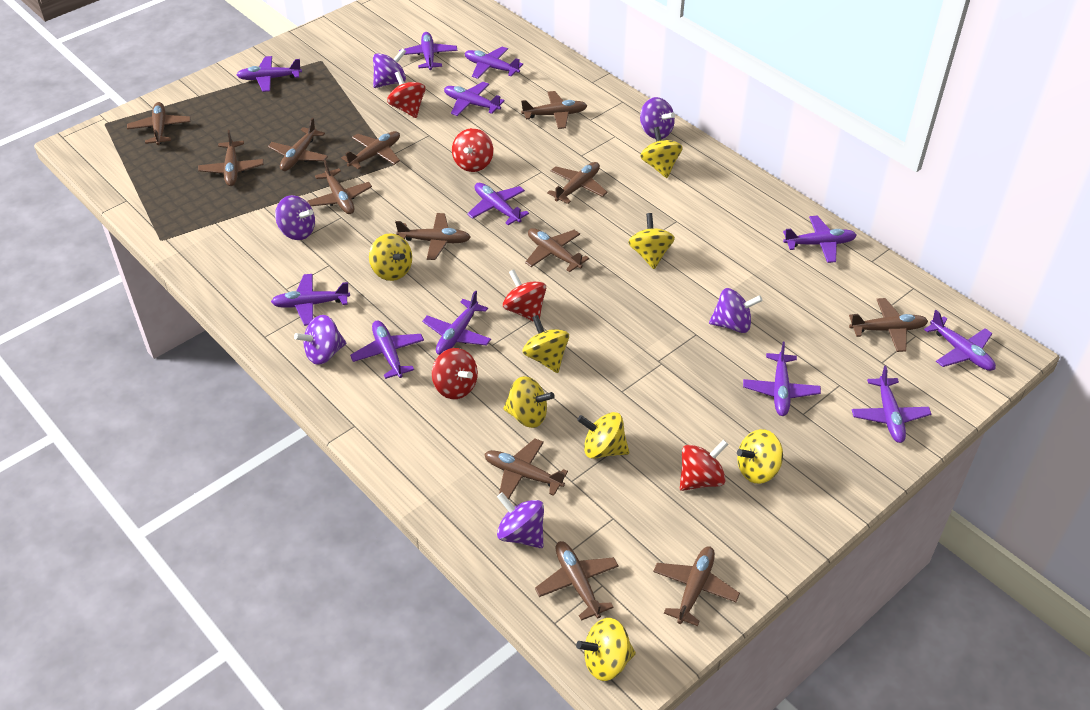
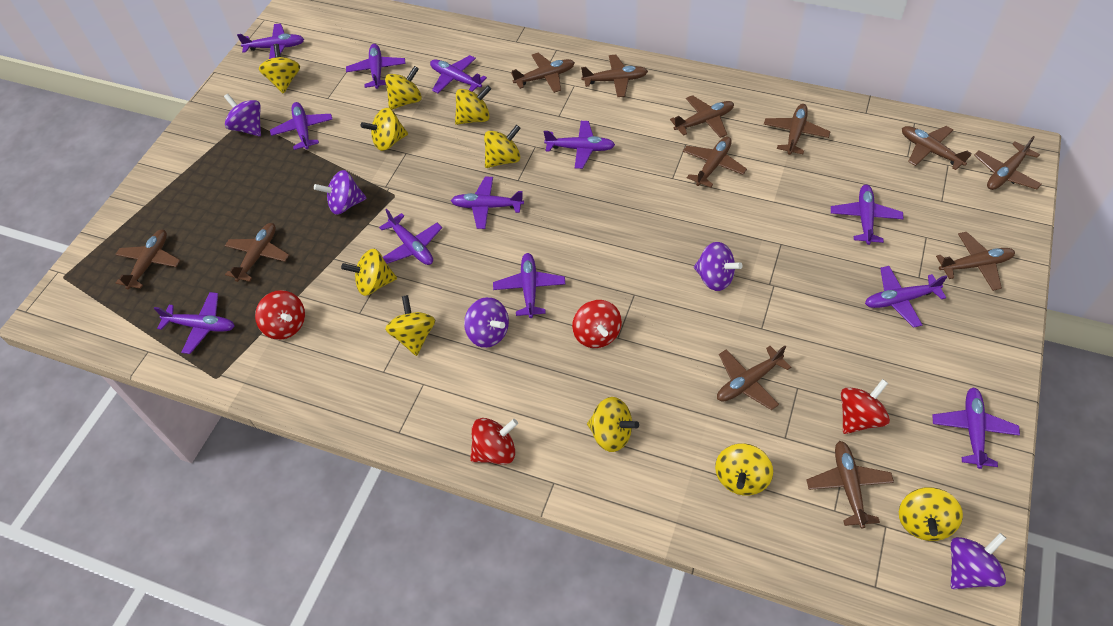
brown plane: 13 -> 12
purple spinning top: 6 -> 5
red spinning top: 5 -> 4
yellow spinning top: 8 -> 10

